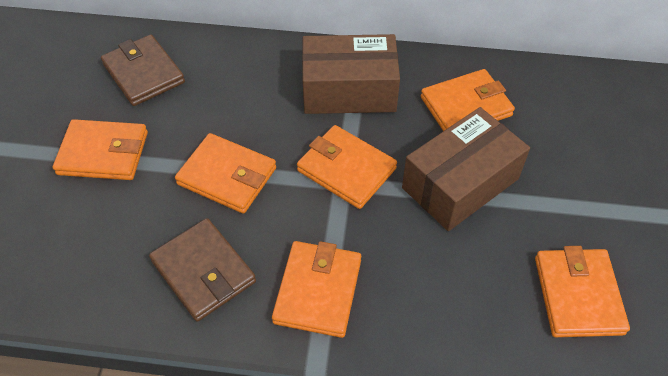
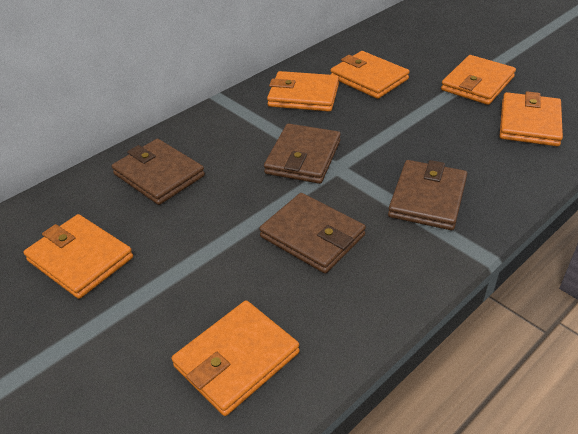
brown box: 2 -> 0
brown wallet: 2 -> 4

